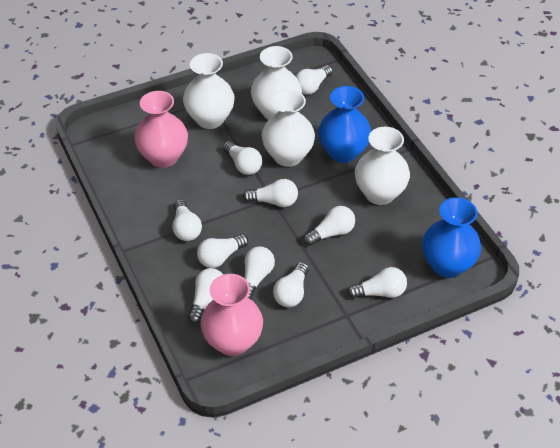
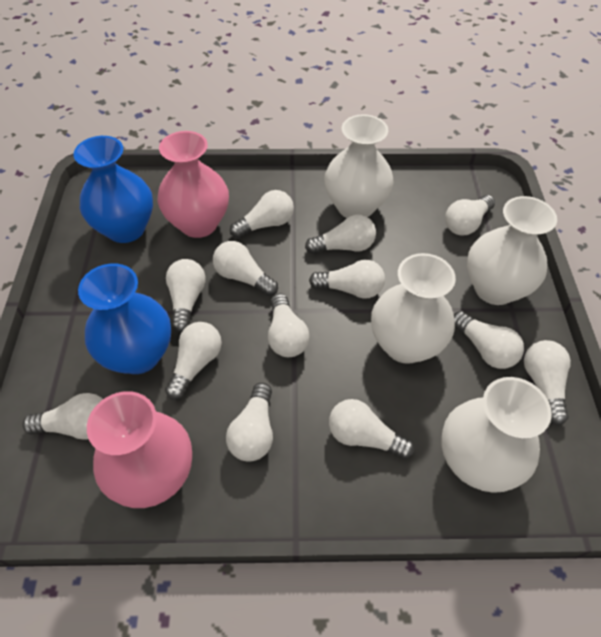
white light bulb: 10 -> 13

